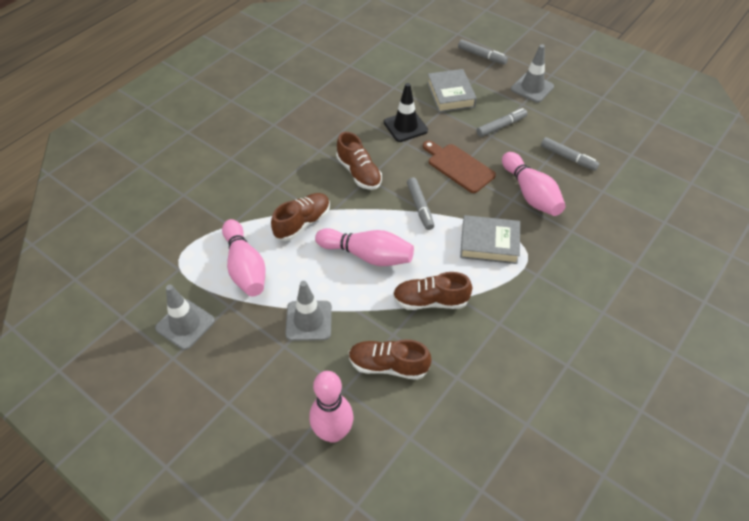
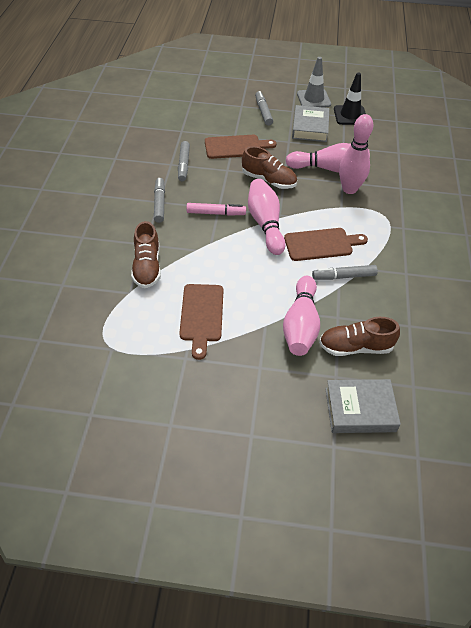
brown cutting board: 1 -> 3
brown shoe: 4 -> 3
grey traffic cone: 3 -> 1
pink marker: 0 -> 1

